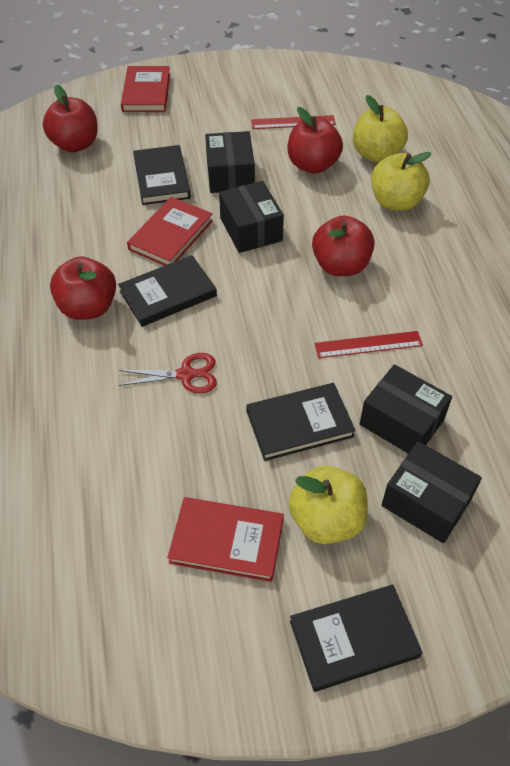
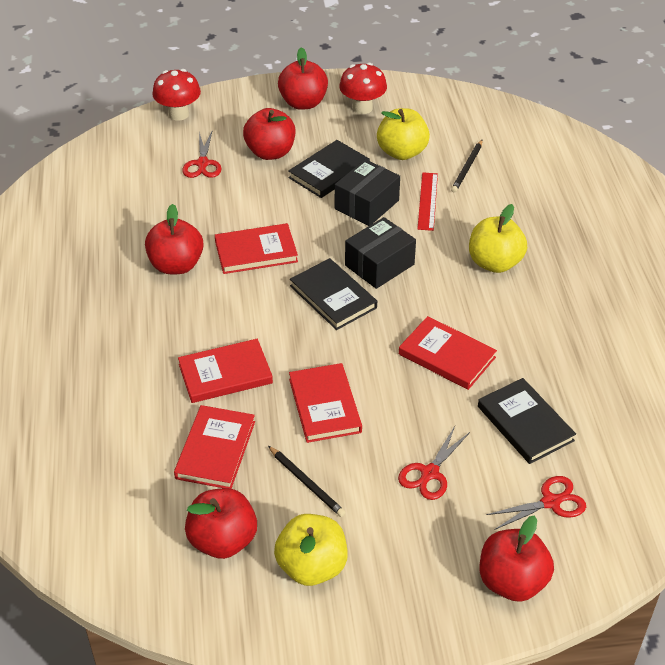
black book: 4 -> 3
black box: 4 -> 2
black pencil: 0 -> 2
red apple: 4 -> 5
red book: 3 -> 5
red mushroom: 0 -> 2
red ruler: 2 -> 1
red scissors: 1 -> 3

